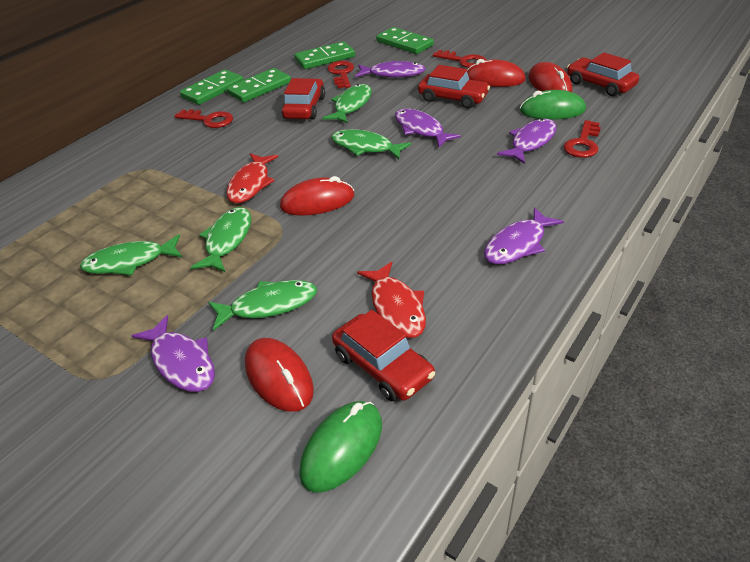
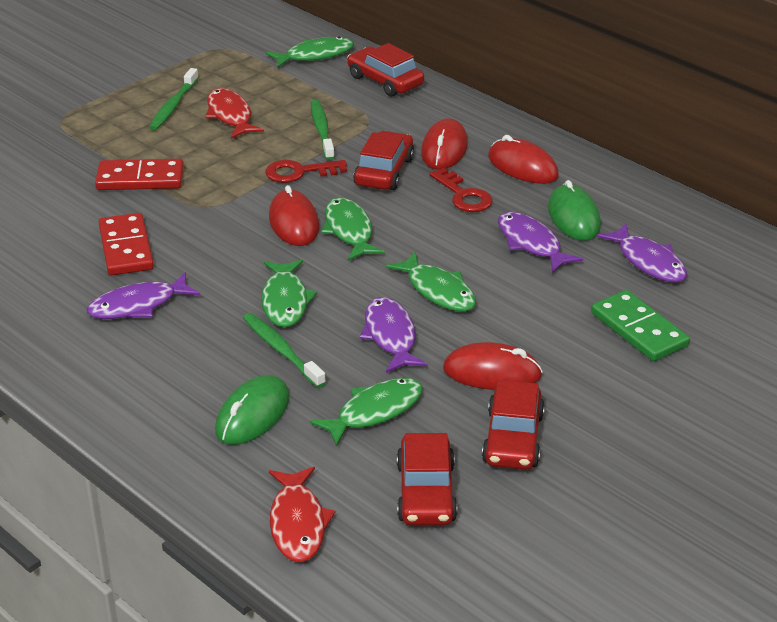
green domino: 4 -> 1
green toothbrush: 0 -> 3
purple fish: 5 -> 4
red domino: 0 -> 2
red key: 4 -> 2

